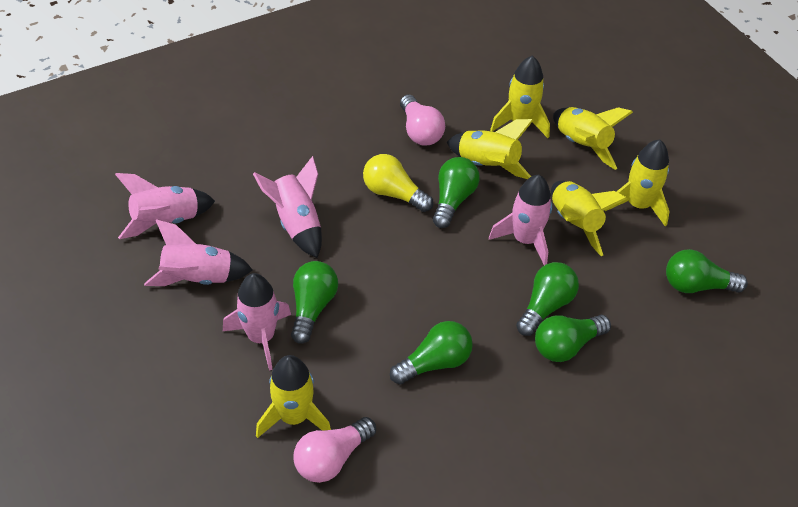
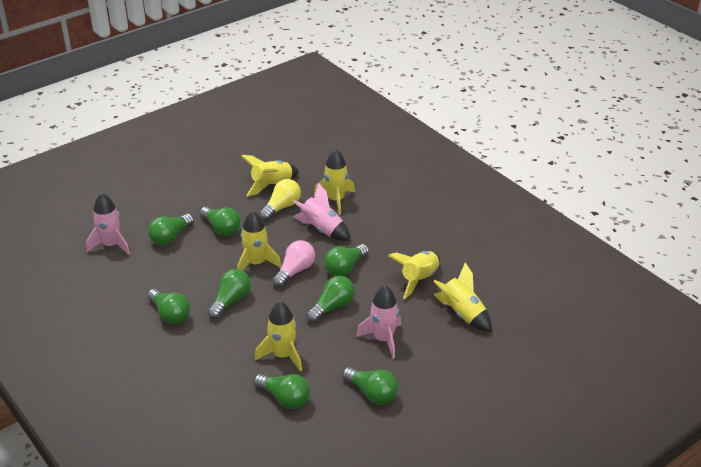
green light bulb: 6 -> 8
pink light bulb: 2 -> 1
pink rocket: 5 -> 3

